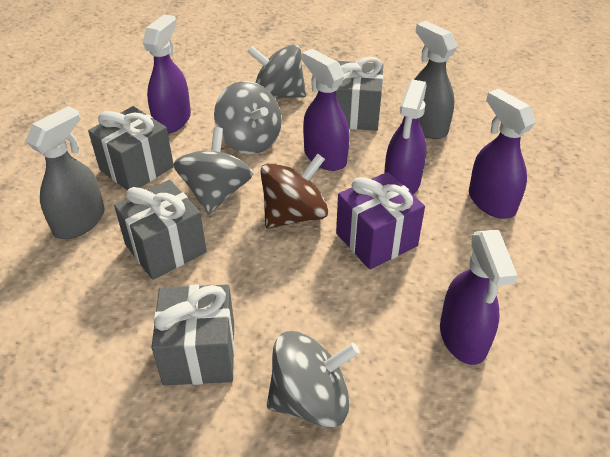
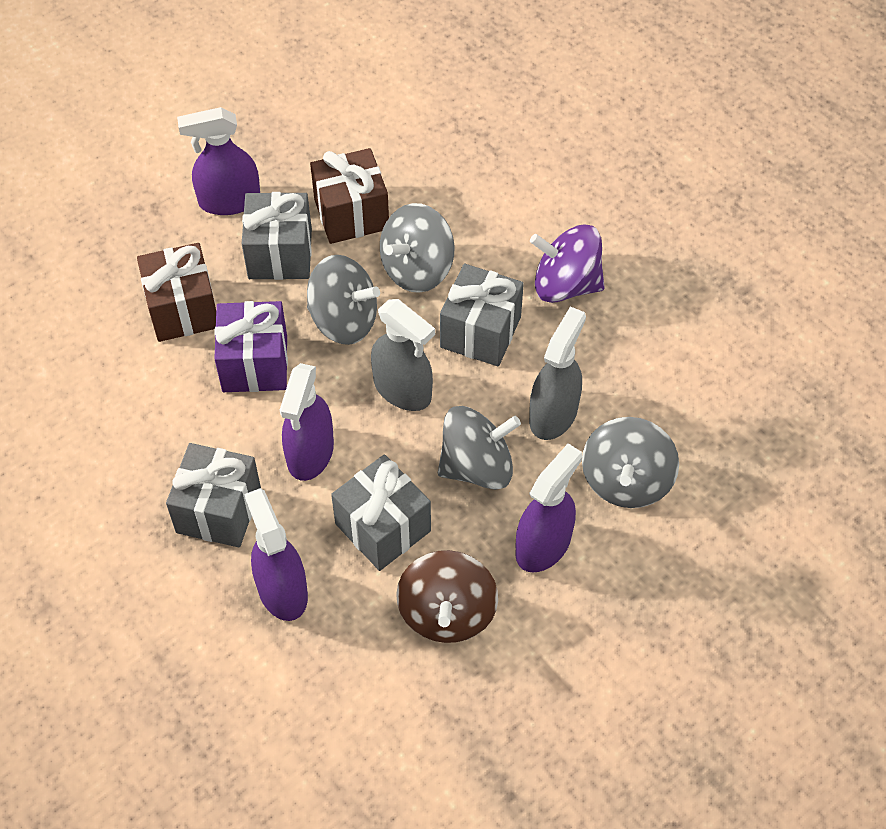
brown gift: 0 -> 2
purple spinning top: 0 -> 1
purple spray bottle: 5 -> 4

